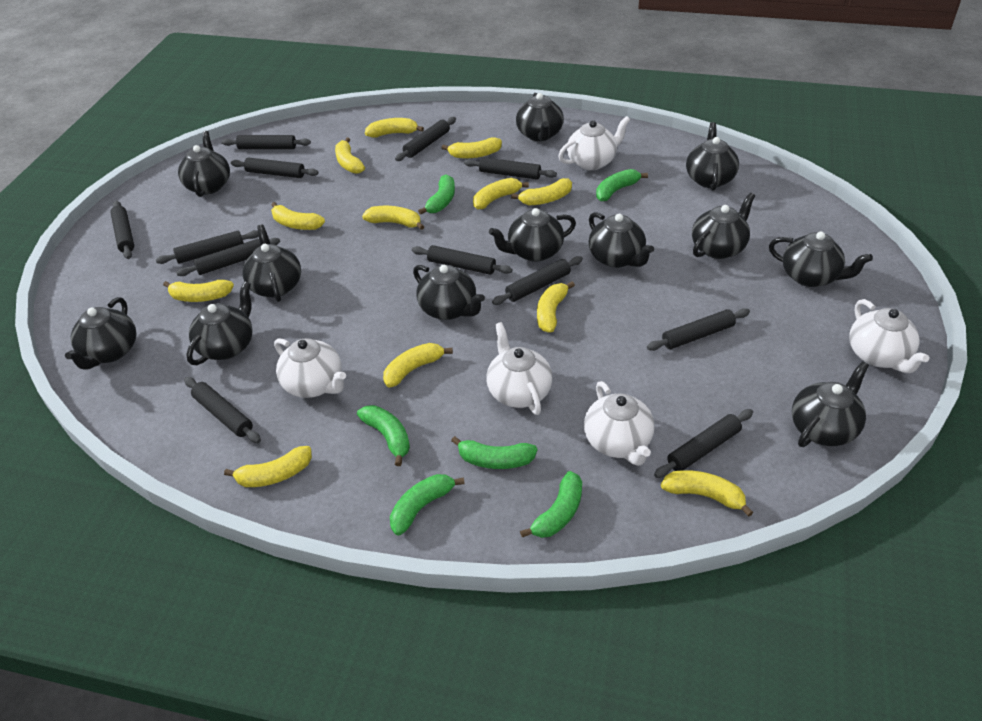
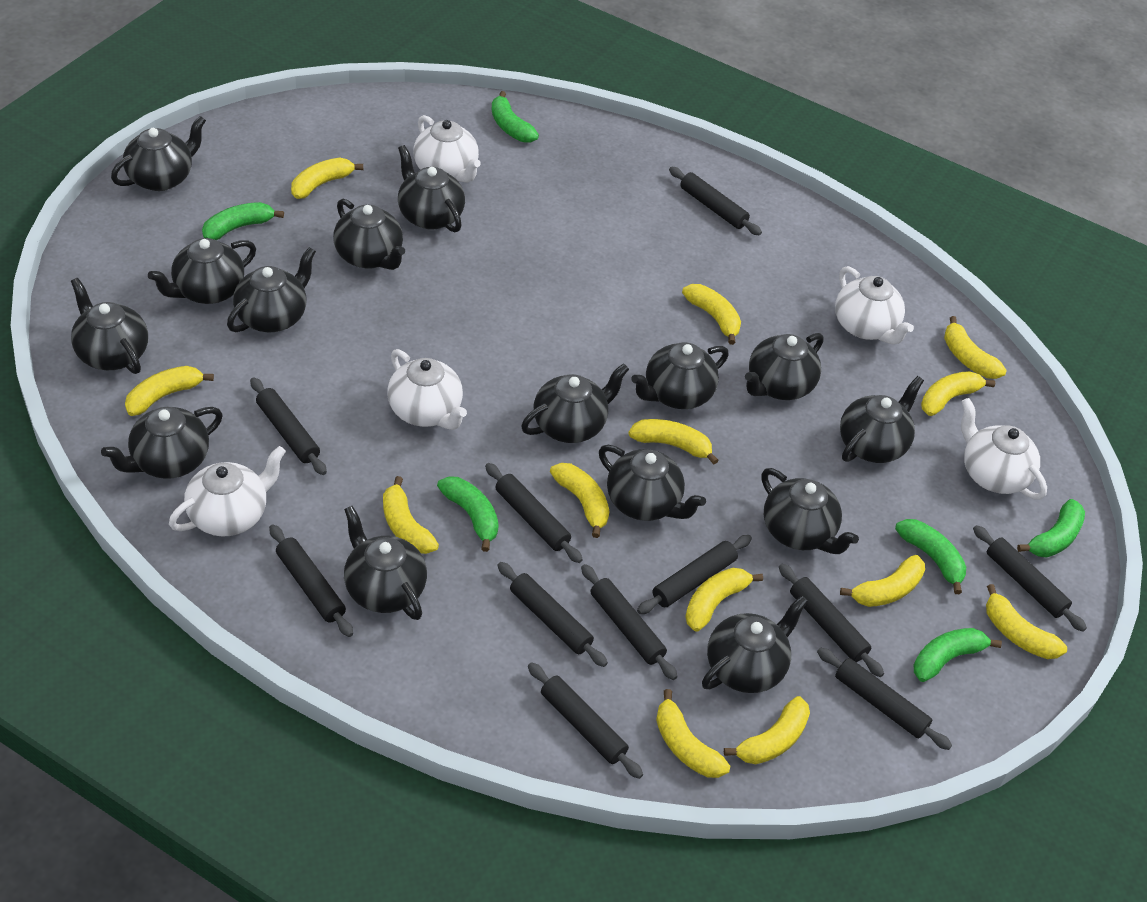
black rolling pin: 12 -> 11
black teapot: 12 -> 15
yellow banana: 12 -> 13

